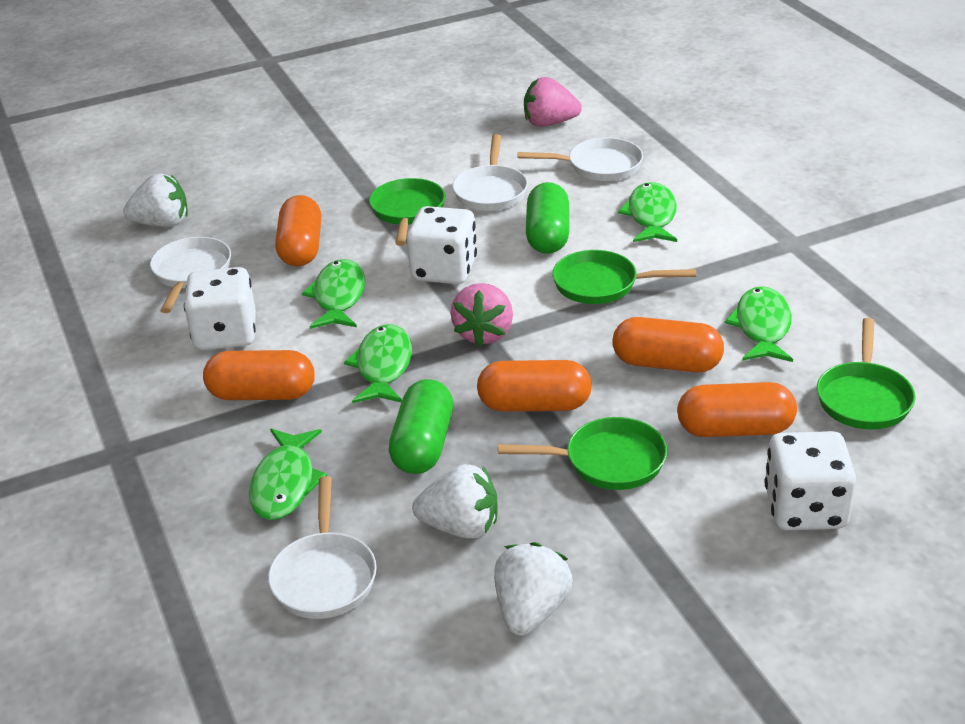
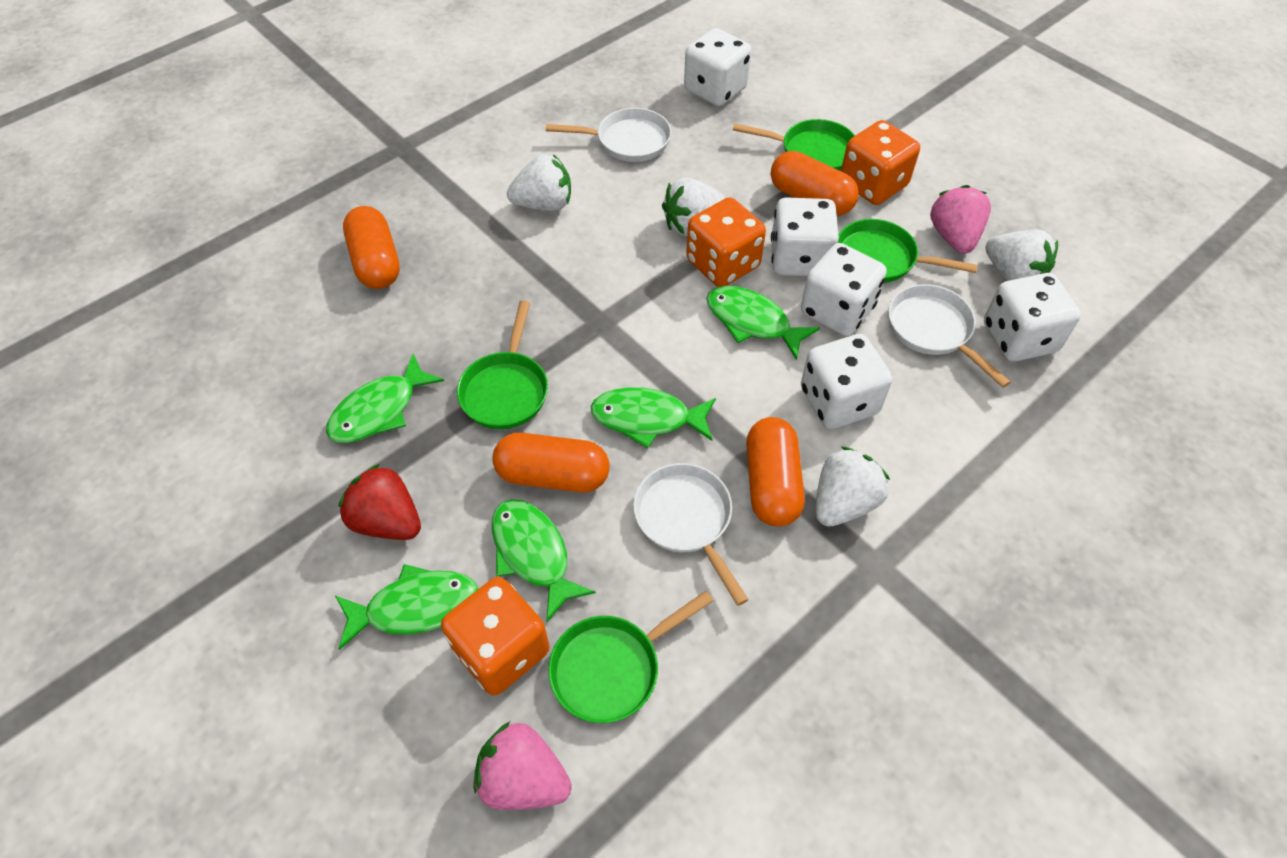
green capsule: 2 -> 0
orange capsule: 5 -> 4
orange dice: 0 -> 3
red strawberry: 0 -> 1
white dice: 3 -> 5
white pan: 4 -> 3
white strawberry: 3 -> 4

